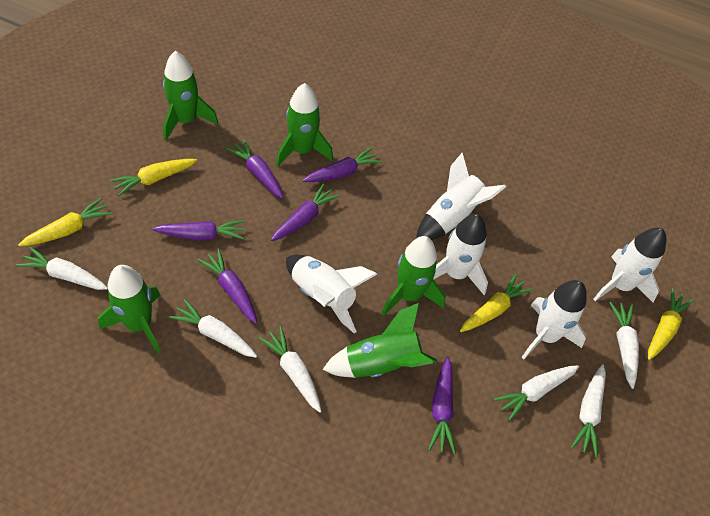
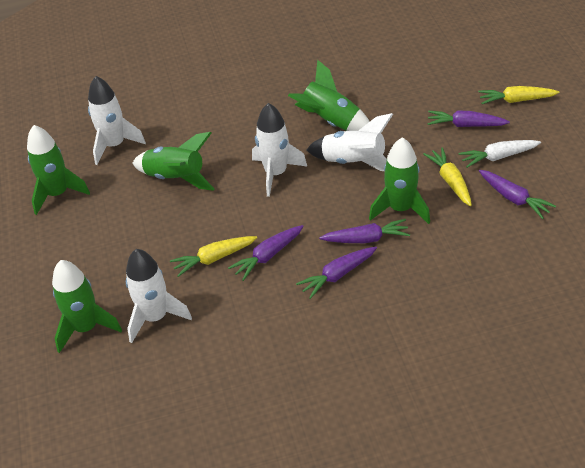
purple carrot: 6 -> 5
white carrot: 6 -> 1
white rocket: 5 -> 4
yellow carrot: 4 -> 3

